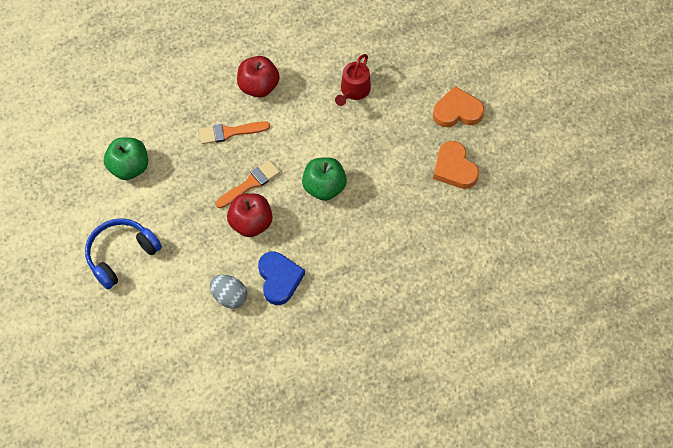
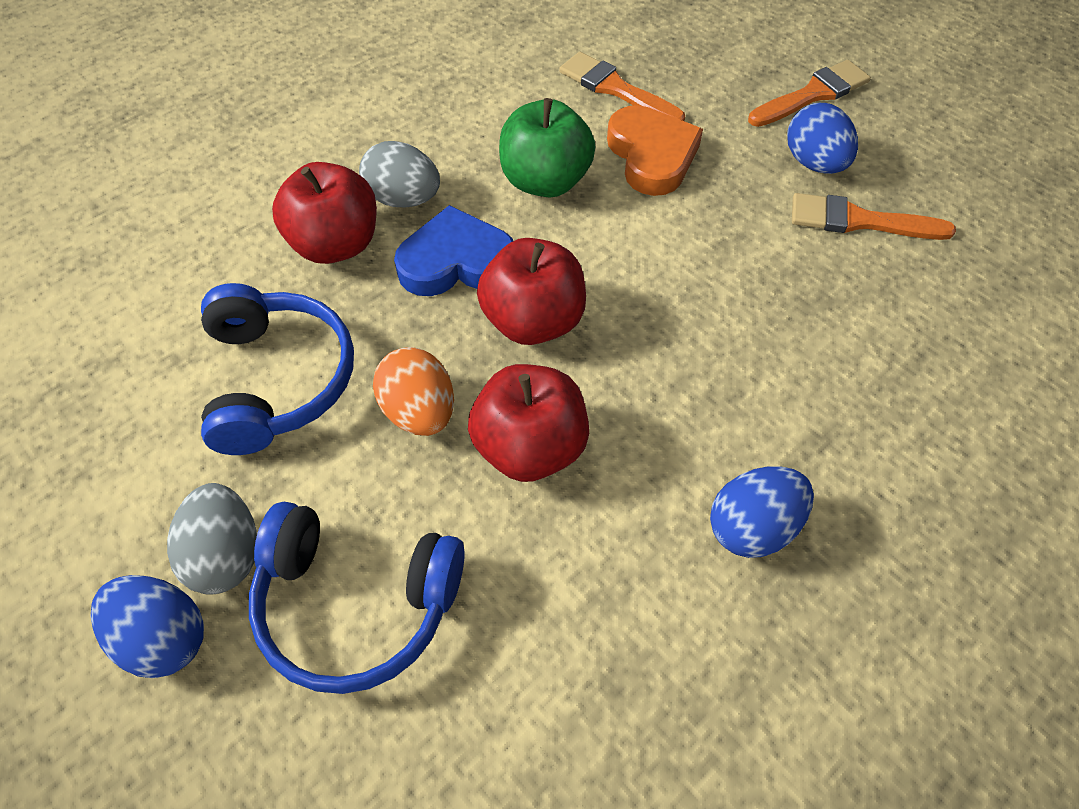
blue egg: 0 -> 3
blue headphones: 1 -> 2
green apple: 2 -> 1
grey egg: 1 -> 2
orange brush: 2 -> 3
orange egg: 0 -> 1
orange heart: 2 -> 1
red apple: 2 -> 3
red watering can: 1 -> 0

